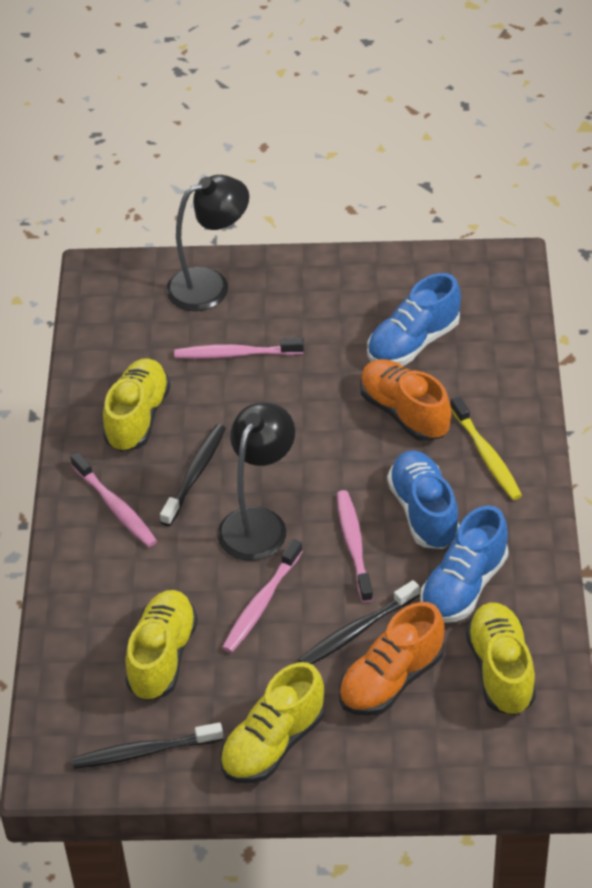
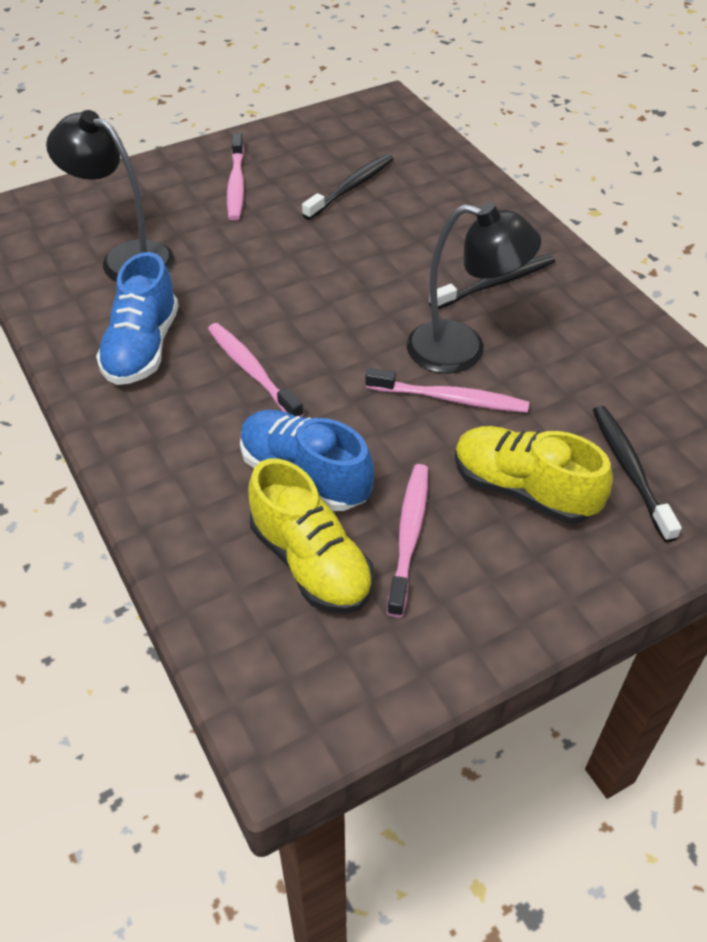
blue shoe: 3 -> 2
orange shoe: 2 -> 0
yellow shoe: 4 -> 2
yellow toothbrush: 1 -> 0

